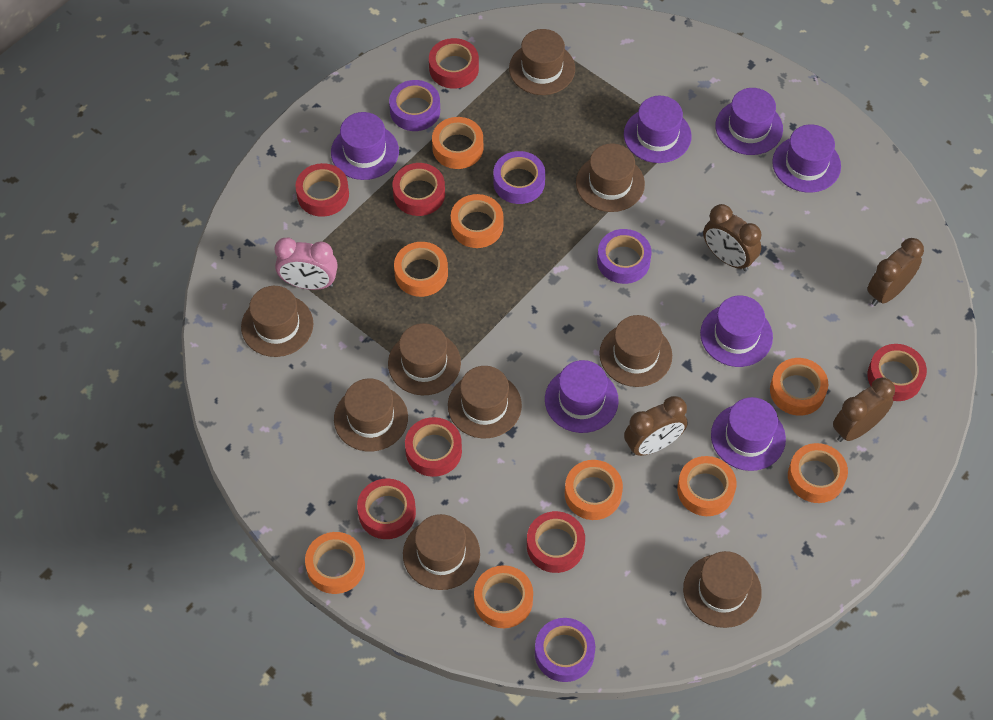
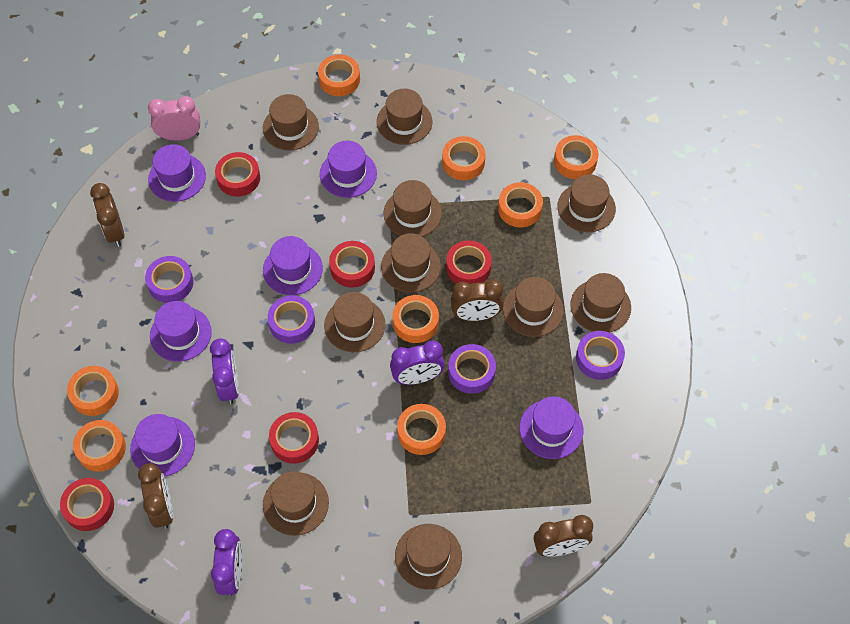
brown hat: 9 -> 10
orange tape: 9 -> 8
purple clock: 0 -> 3
purple hat: 7 -> 6
red tape: 7 -> 5

